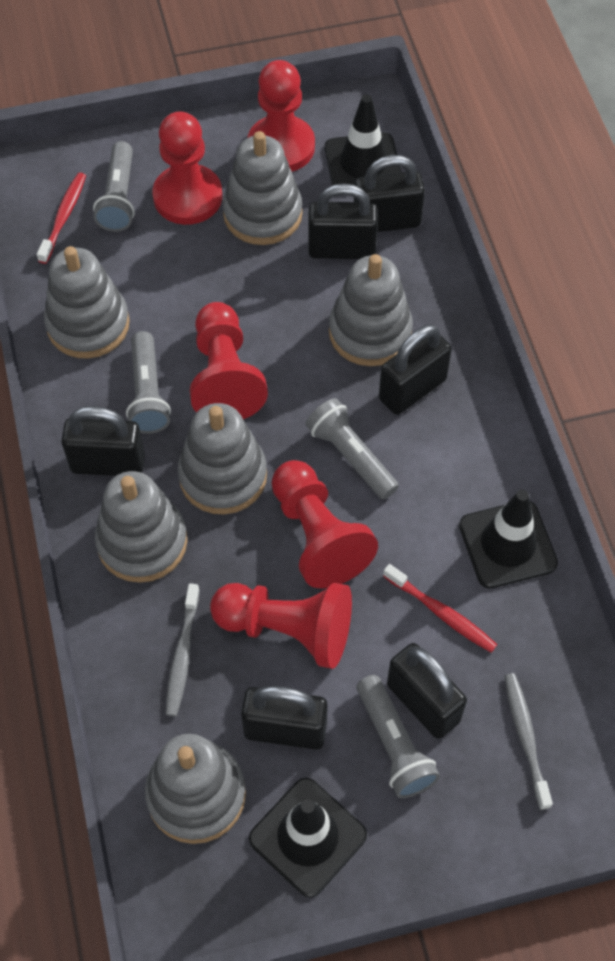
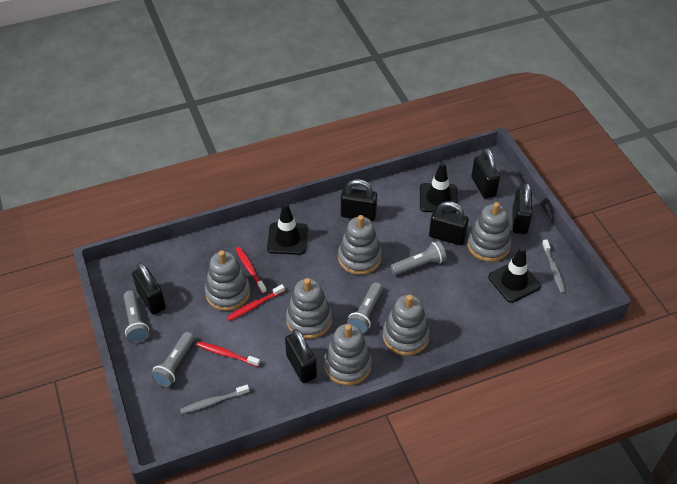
red pawn: 5 -> 0
red toothbrush: 2 -> 3

